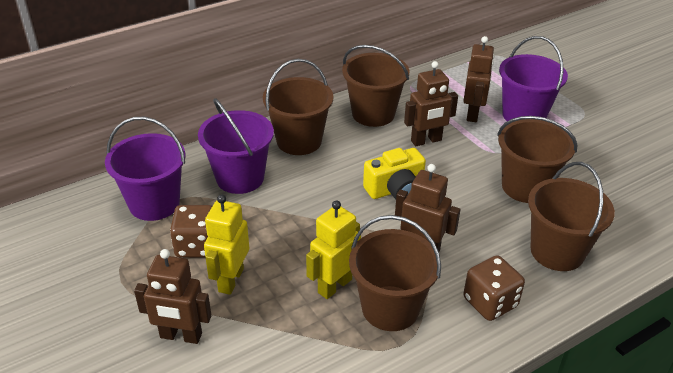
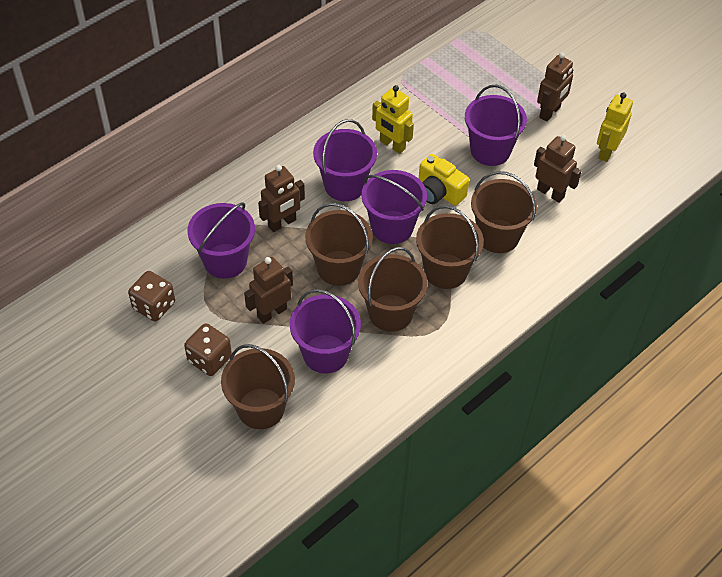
purple bucket: 3 -> 5

